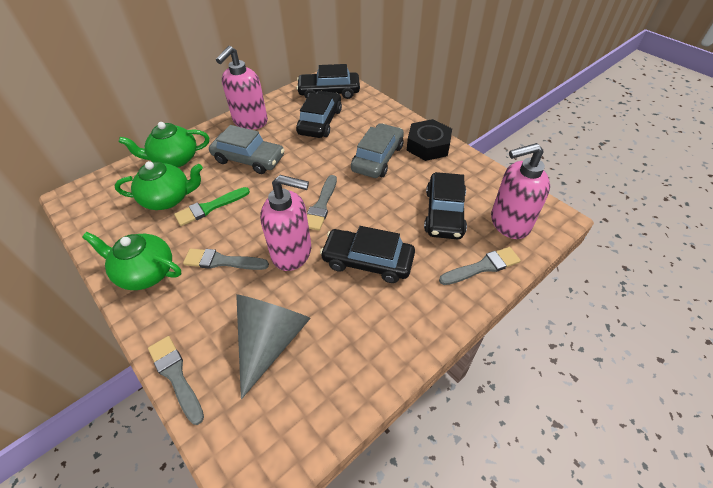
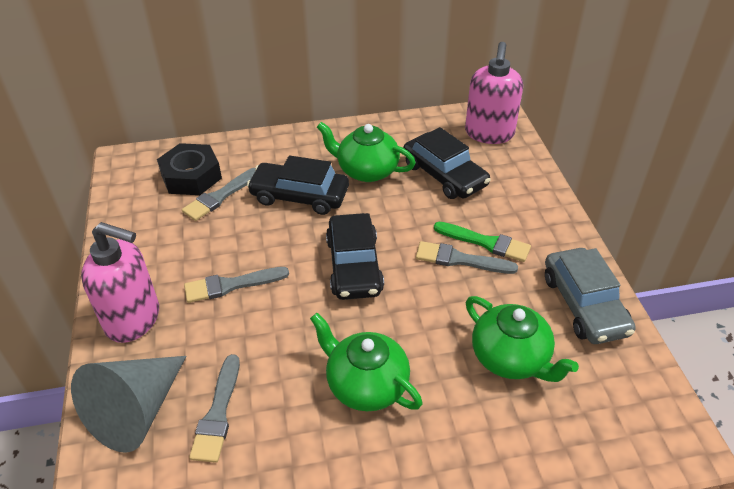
black car: 4 -> 3
grey car: 2 -> 1
pink soap dispenser: 3 -> 2

